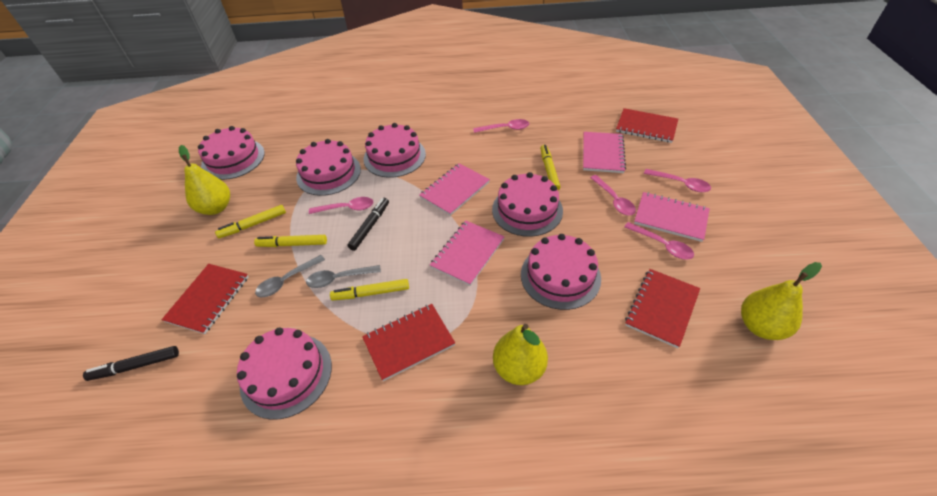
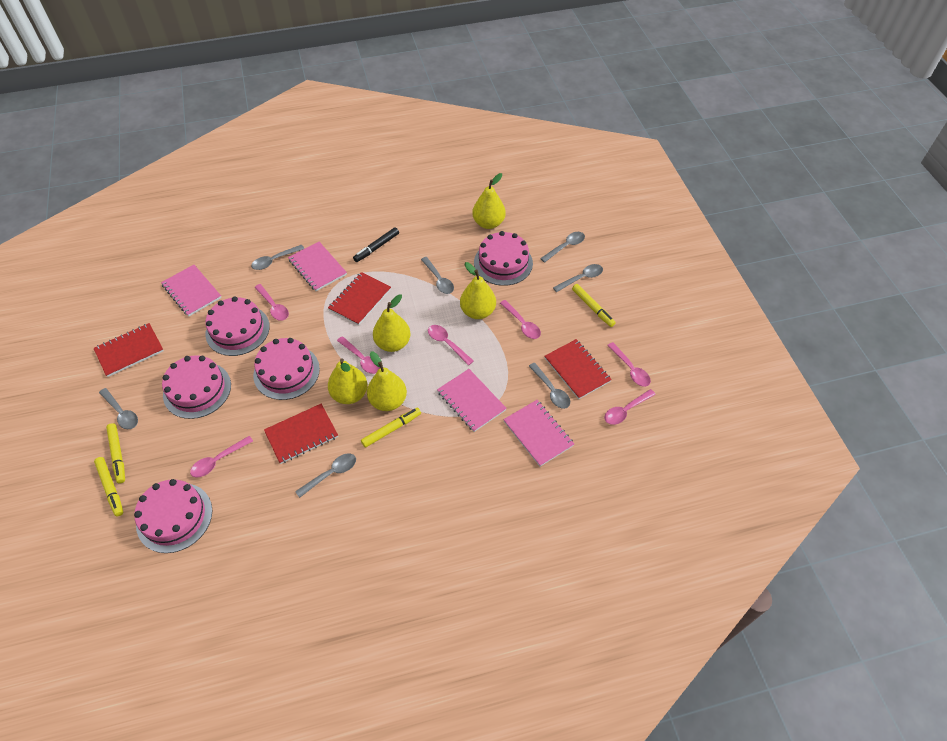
black marker: 2 -> 1
grey spoon: 2 -> 7
pink cake: 6 -> 5
pink spoon: 5 -> 7
yellow pear: 3 -> 5

